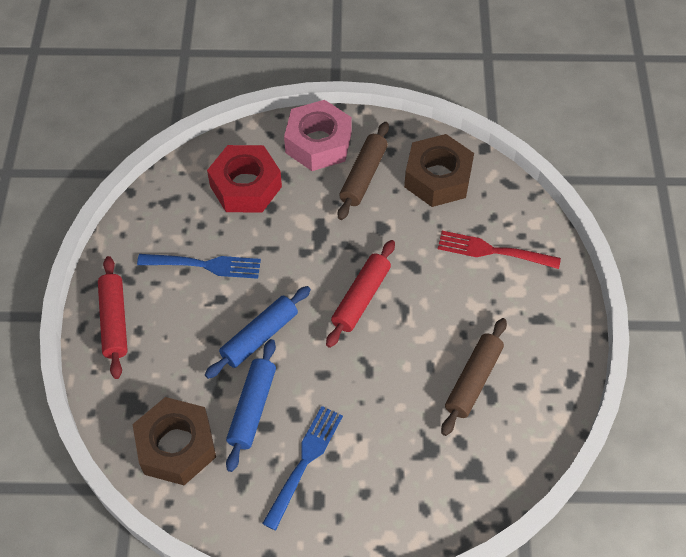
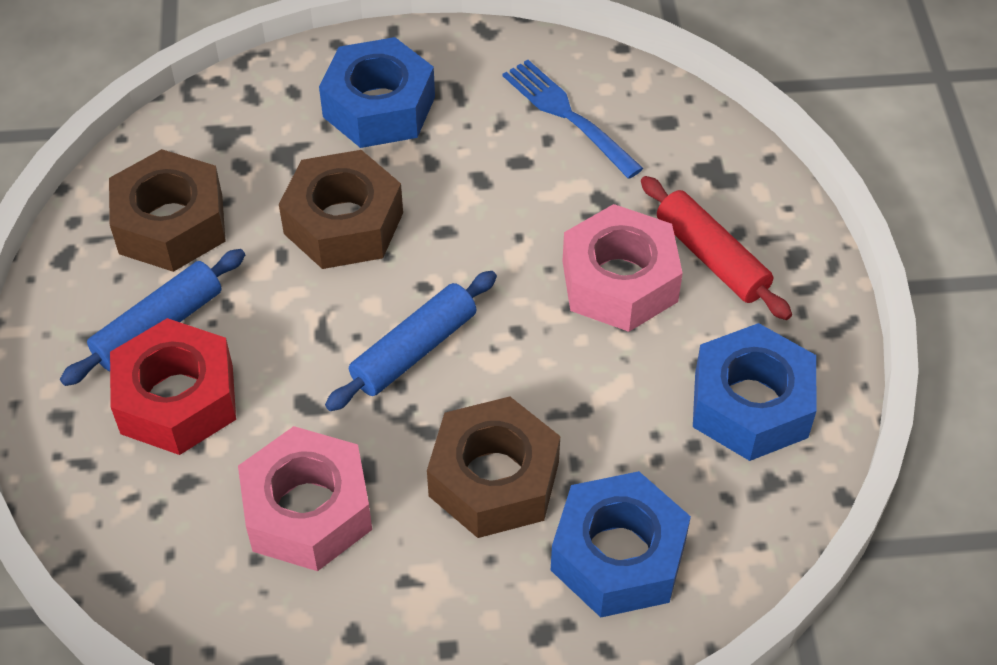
blue fork: 2 -> 1
blue nut: 0 -> 3
brown nut: 2 -> 3
brown rolling pin: 2 -> 0
pink nut: 1 -> 2
red fork: 1 -> 0
red rolling pin: 2 -> 1

